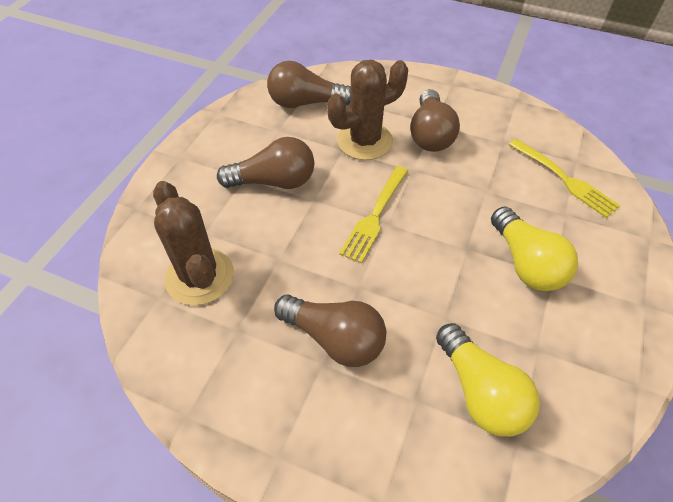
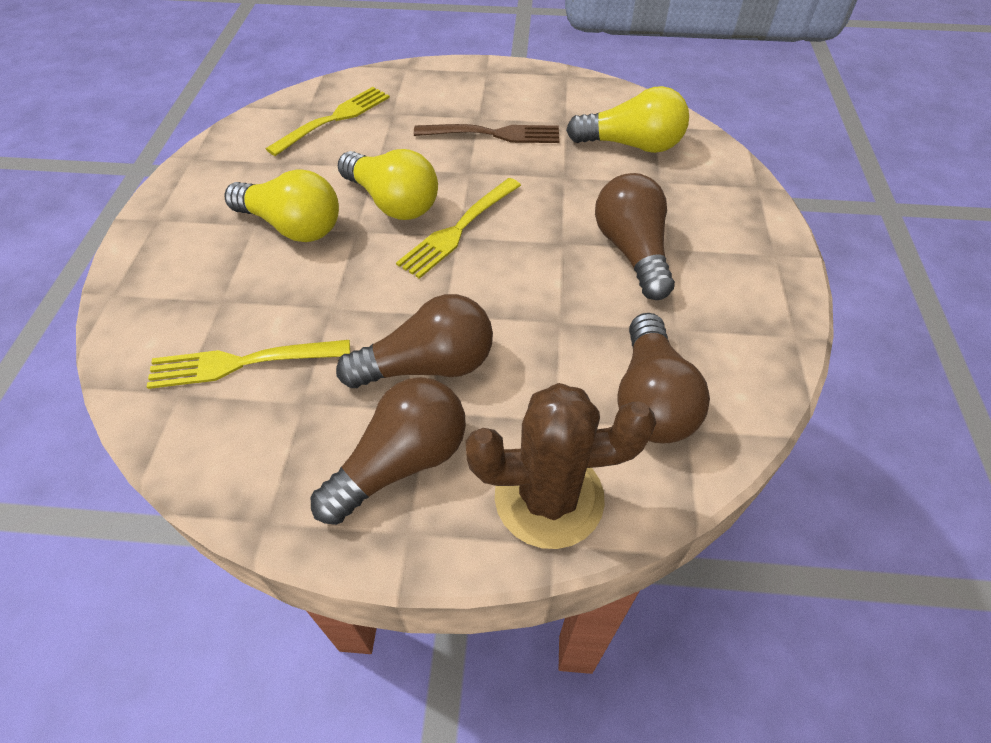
brown cactus: 2 -> 1
brown fork: 0 -> 1
yellow fork: 2 -> 3
yellow light bulb: 2 -> 3

